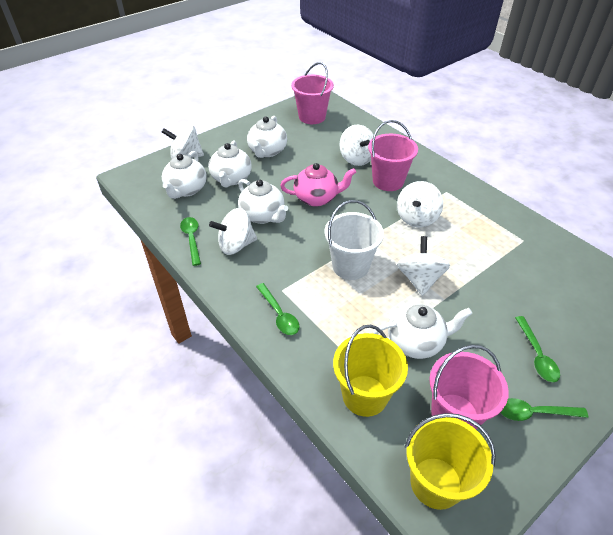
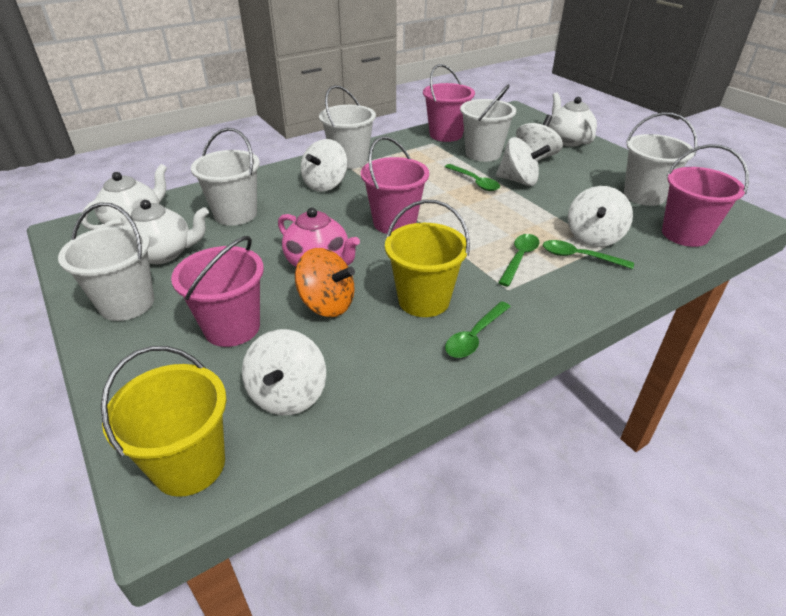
orange spinning top: 0 -> 1
pink bucket: 3 -> 4
white bucket: 1 -> 5
white teapot: 5 -> 3

